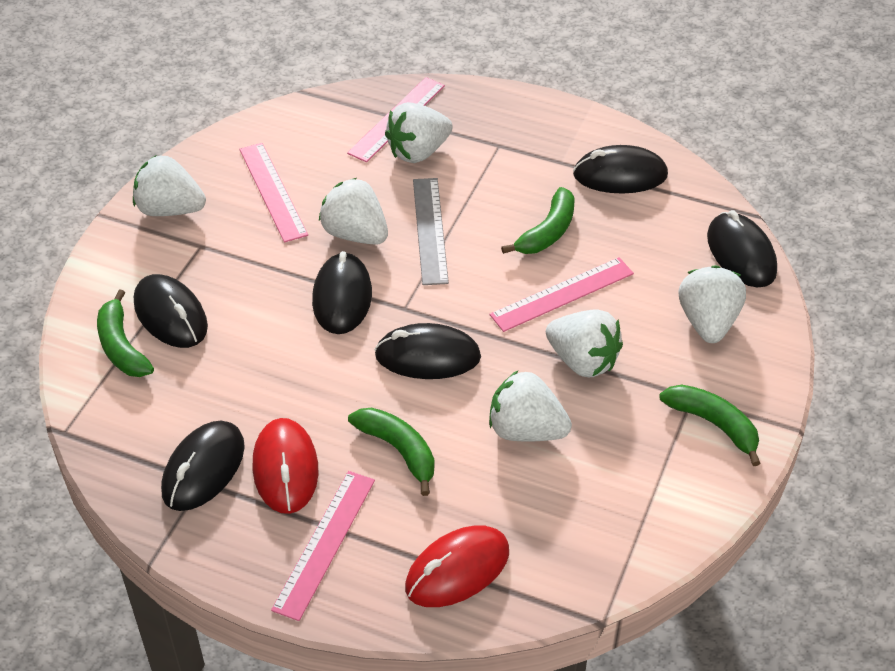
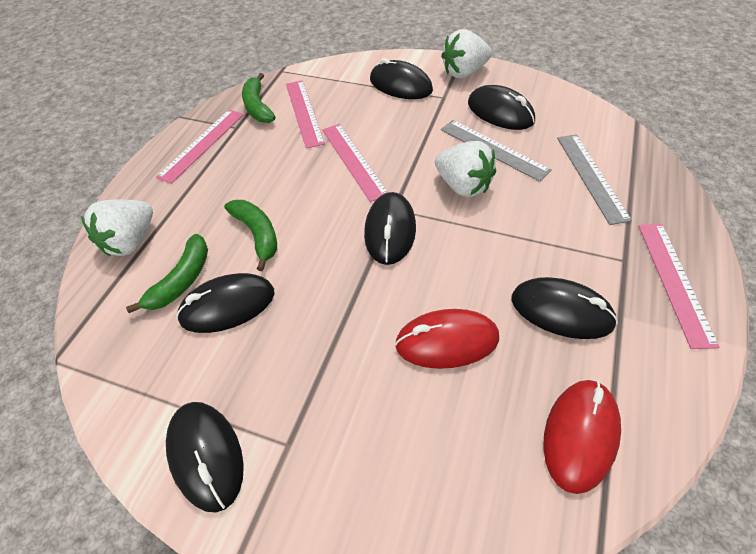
green banana: 4 -> 3
grey ruler: 1 -> 2
white strawberry: 6 -> 3

